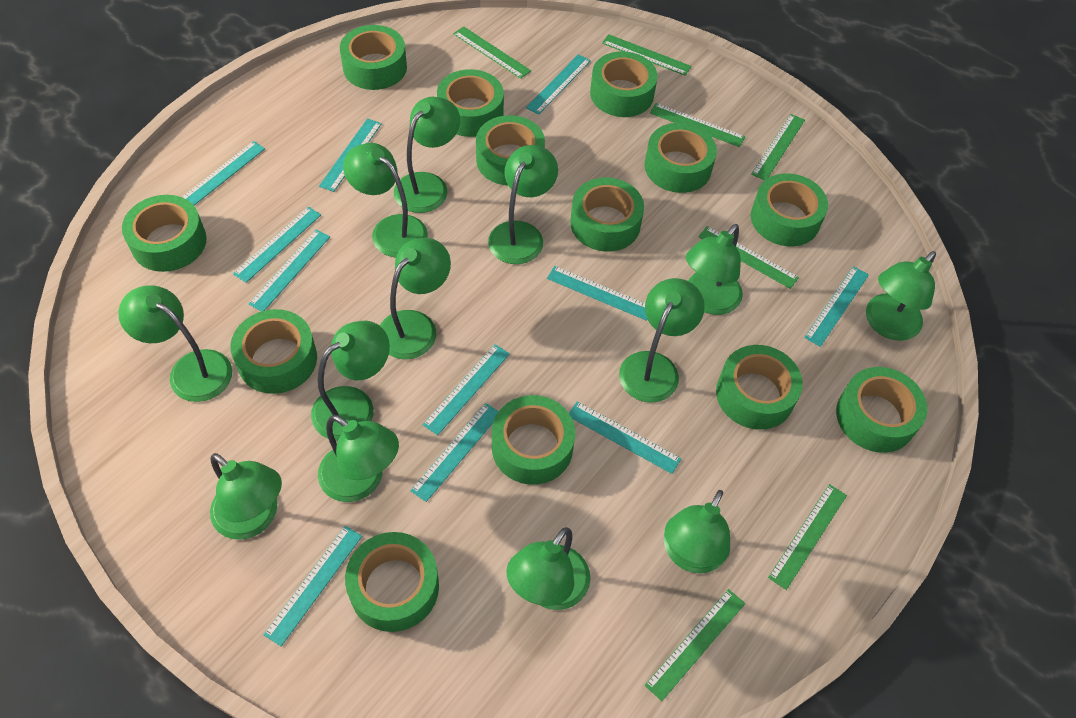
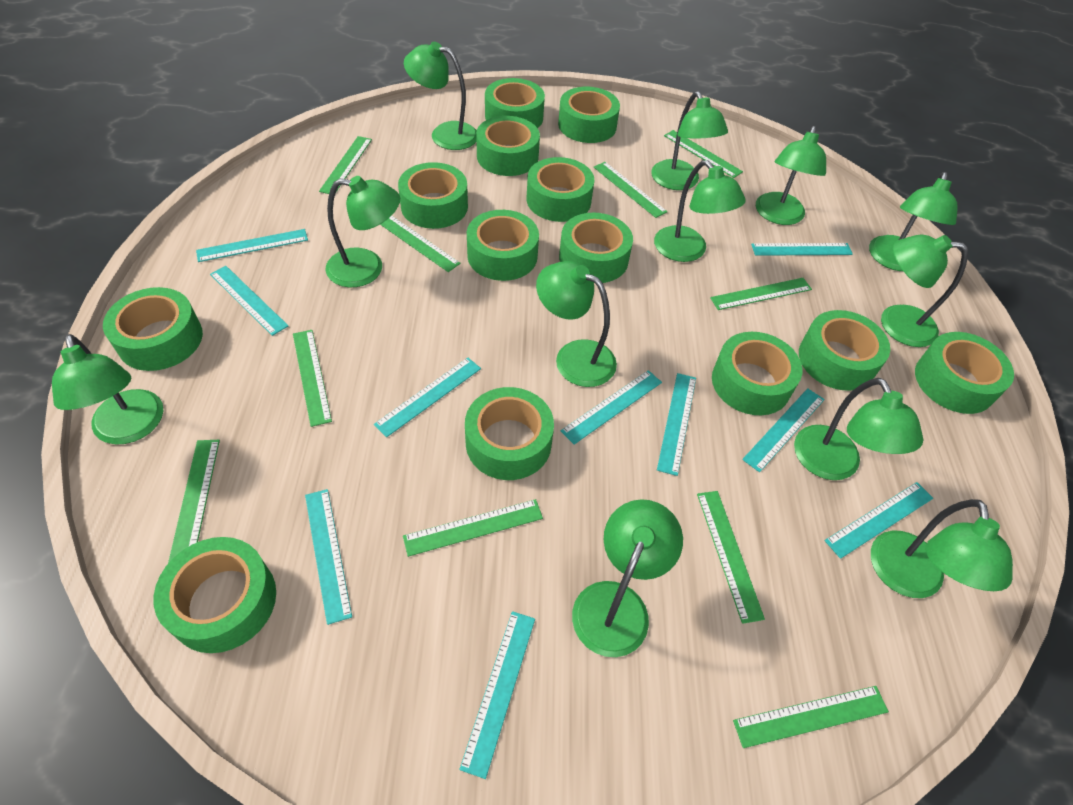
green lamp: 13 -> 12
green ruler: 7 -> 10
turquoise ruler: 11 -> 10

